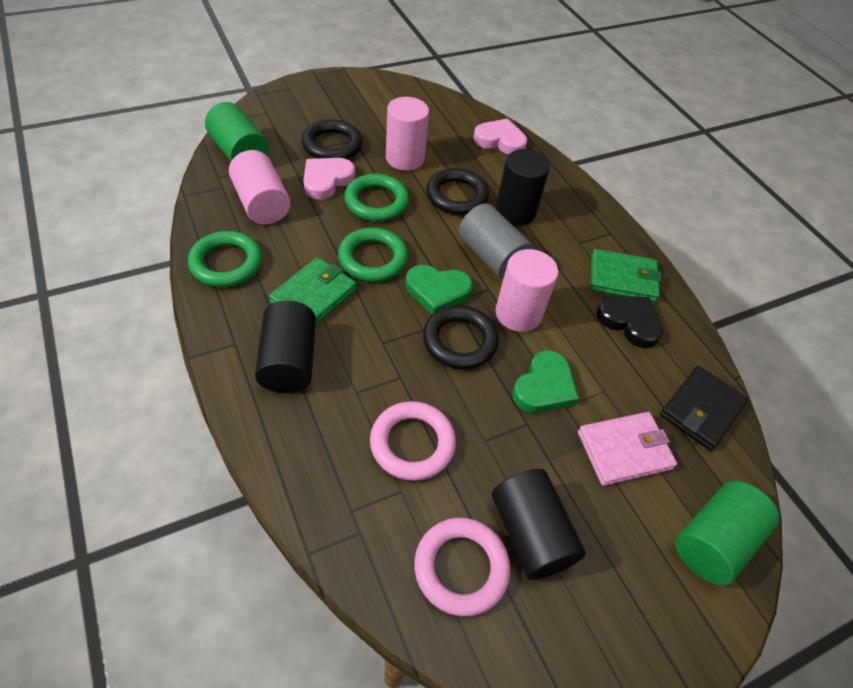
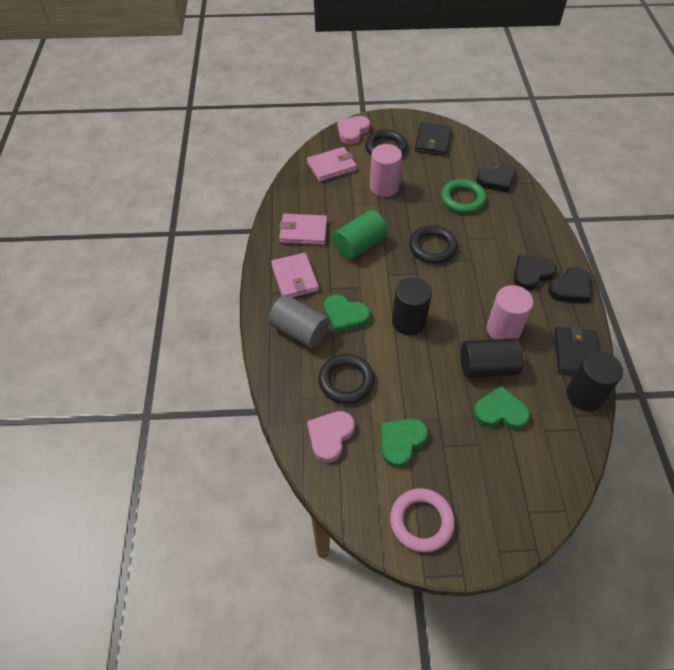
black heart: 1 -> 3
black wallet: 1 -> 2
green cylinder: 2 -> 1
green heart: 2 -> 3
green ring: 3 -> 1
green wallet: 2 -> 0
pink cylinder: 3 -> 2
pink ring: 2 -> 1
pink wallet: 1 -> 3

